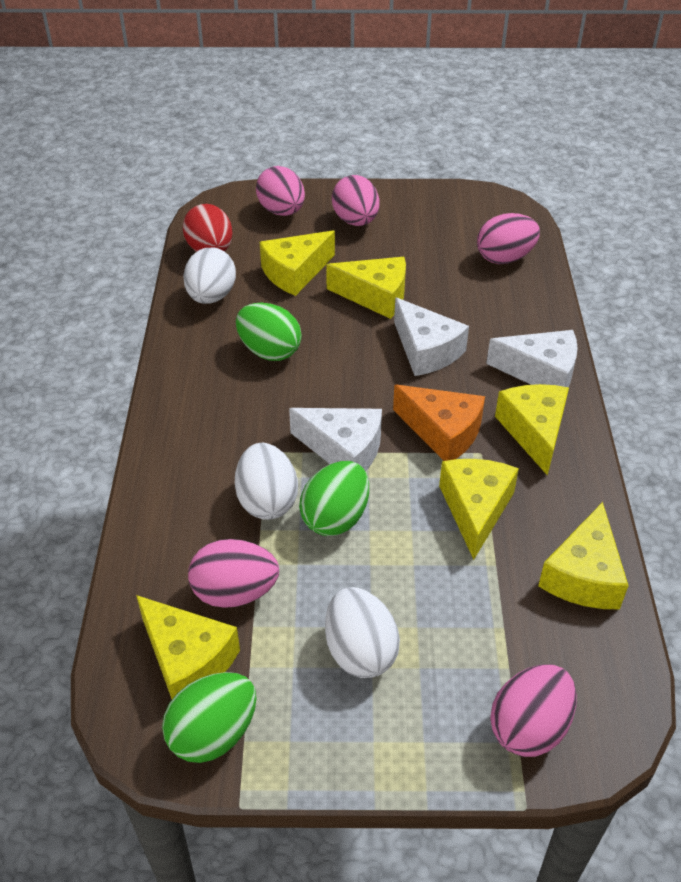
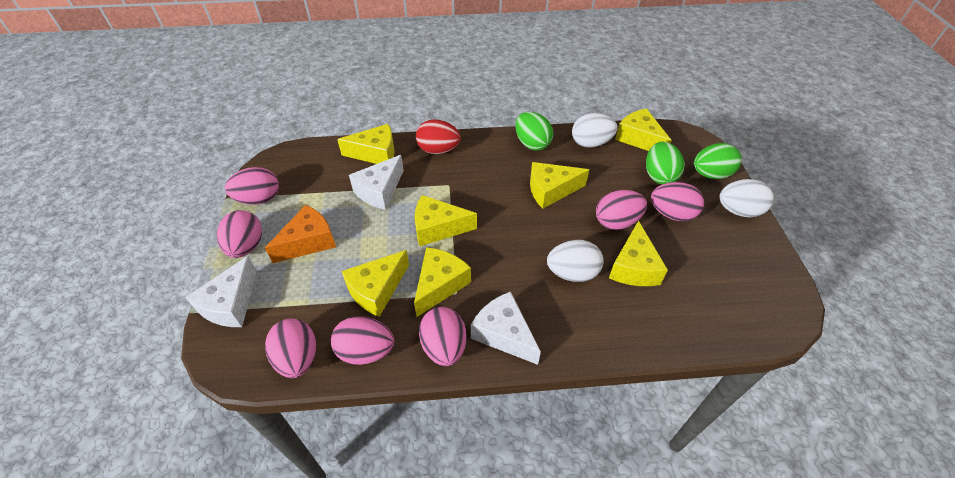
pink egg: 5 -> 7
yellow cheese: 6 -> 7

